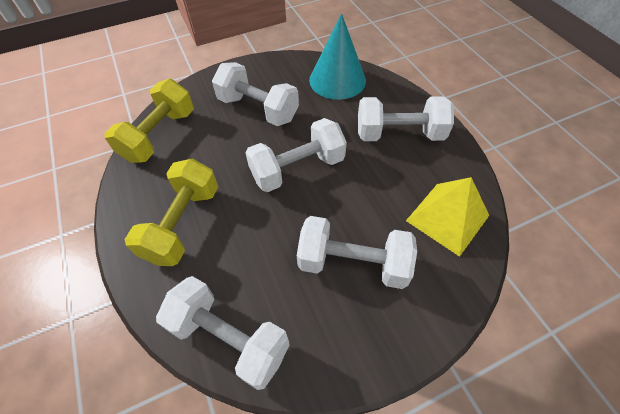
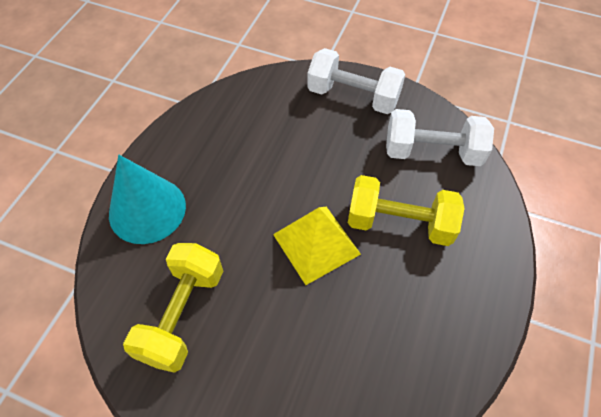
white dumbbell: 5 -> 2

